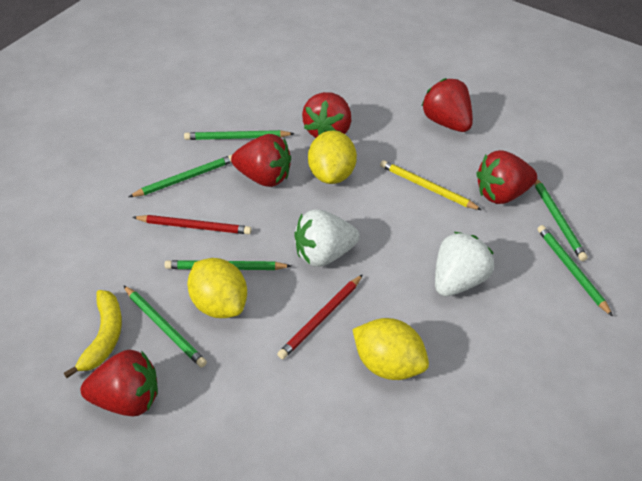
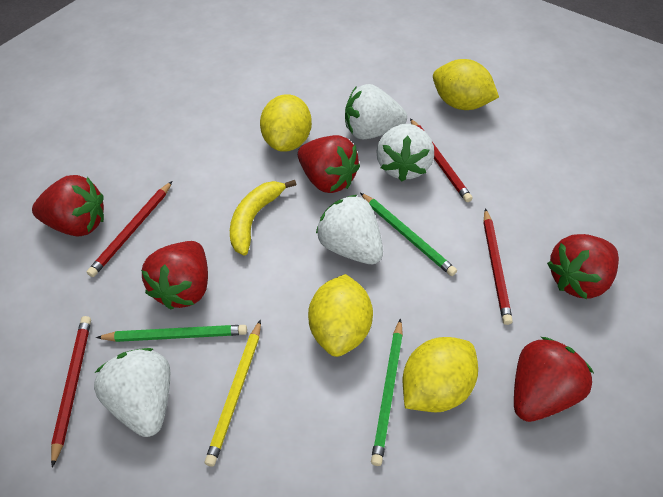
green pencil: 6 -> 3
red pencil: 2 -> 4
white strawberry: 2 -> 4
yellow lemon: 3 -> 4

